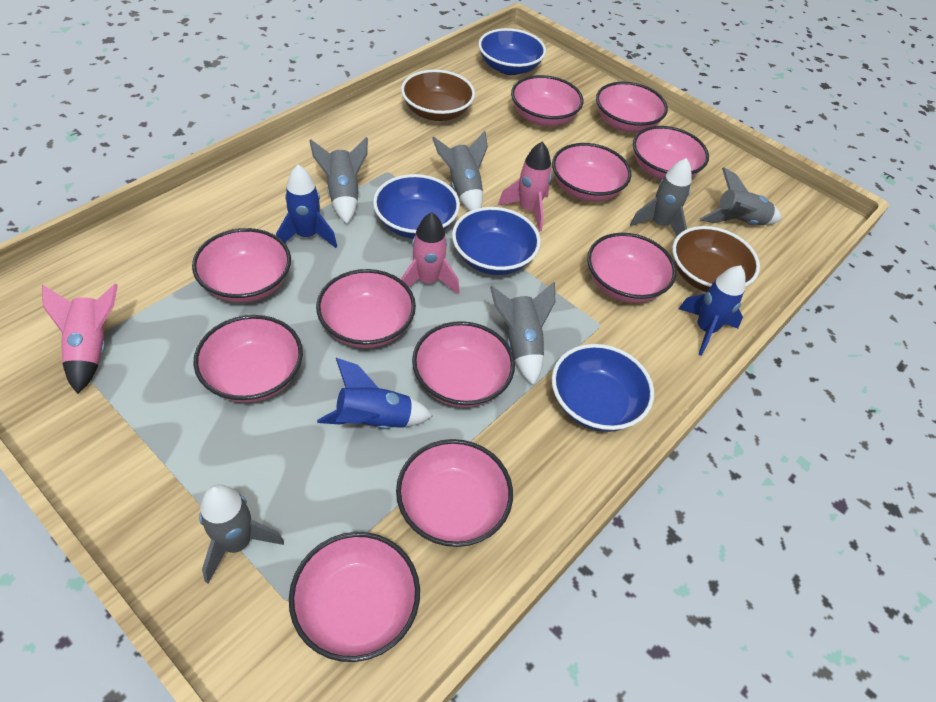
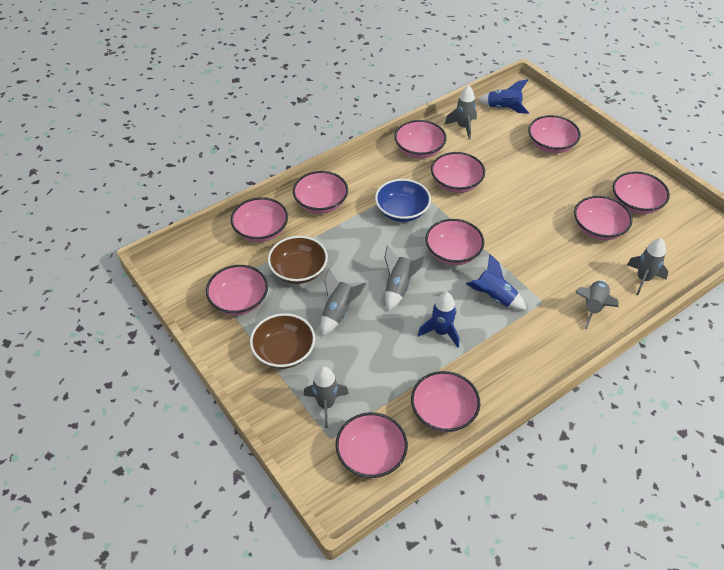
blue bowl: 4 -> 1
pink rocket: 3 -> 0

